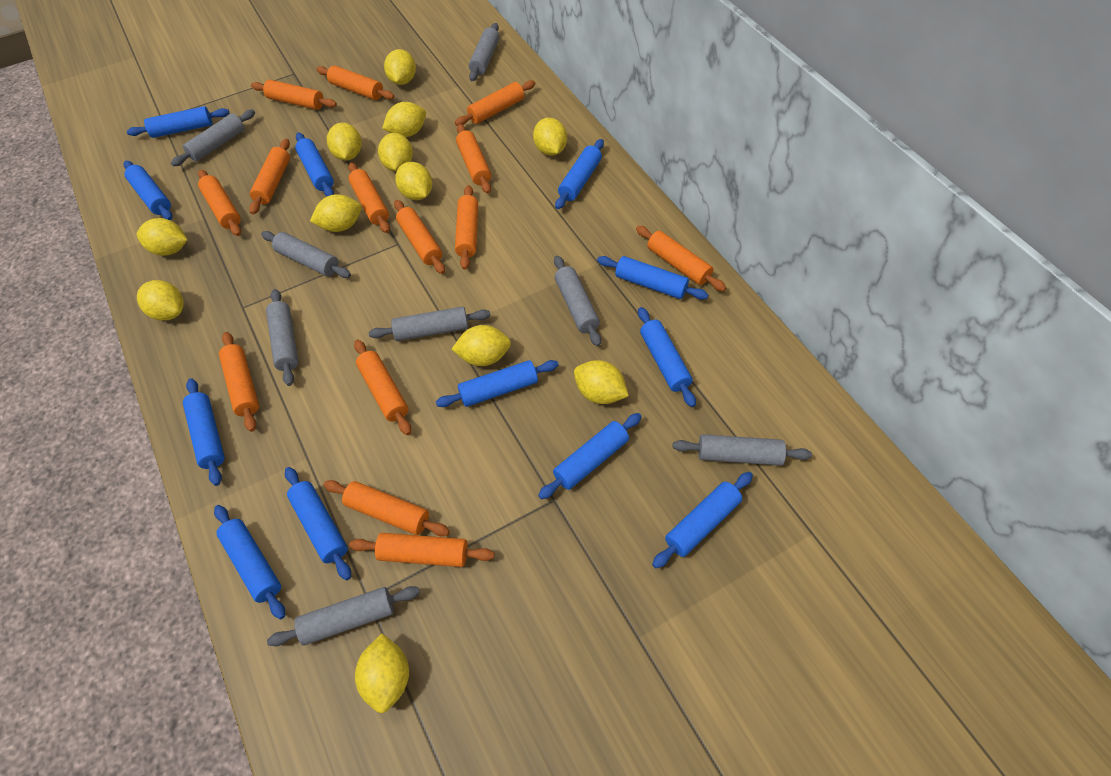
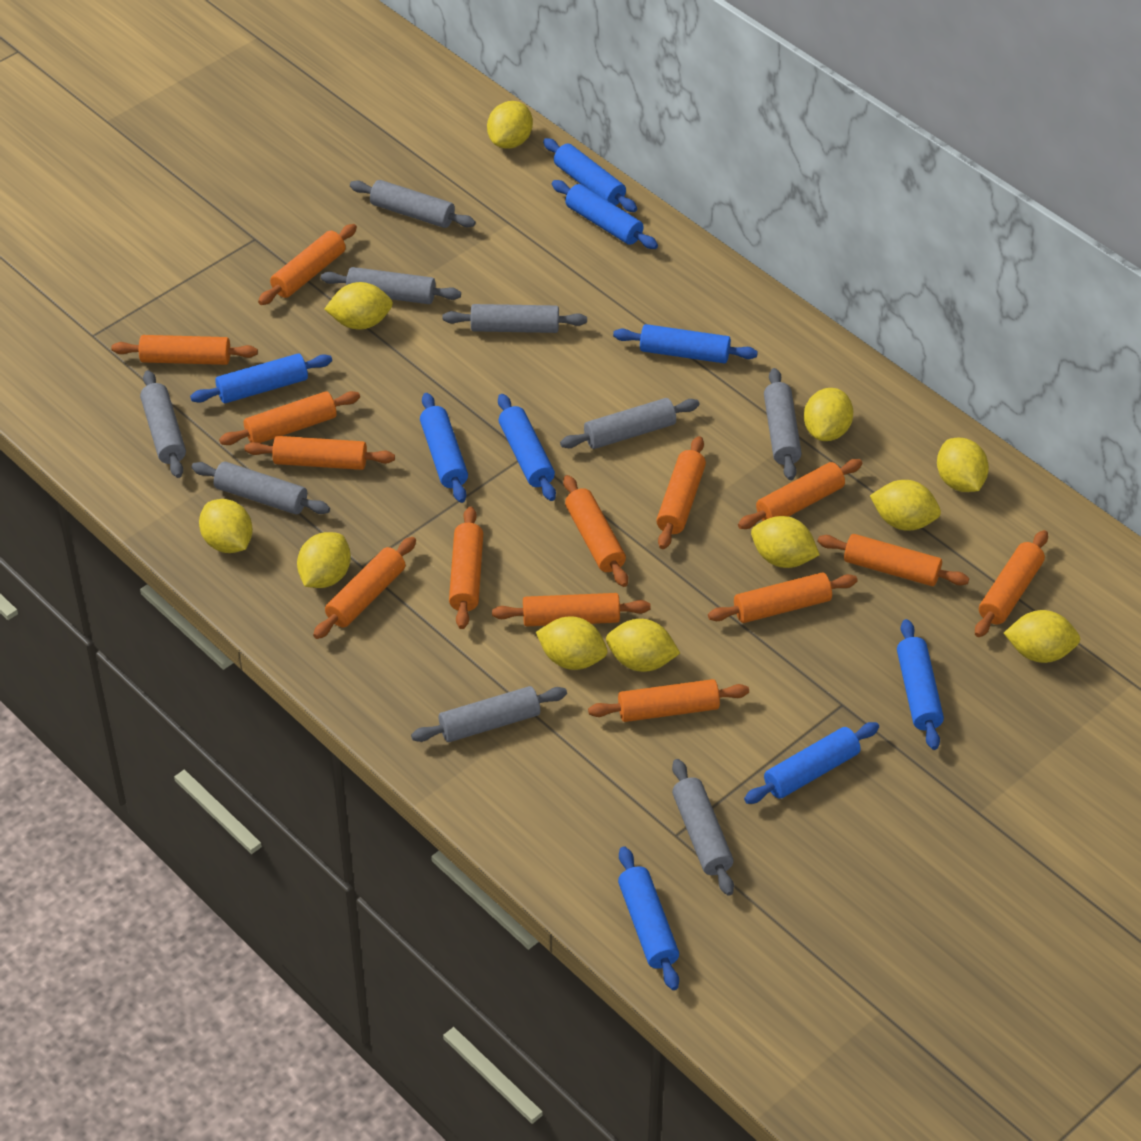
blue rolling pin: 12 -> 9
grey rolling pin: 8 -> 9
yellow lemon: 12 -> 11

